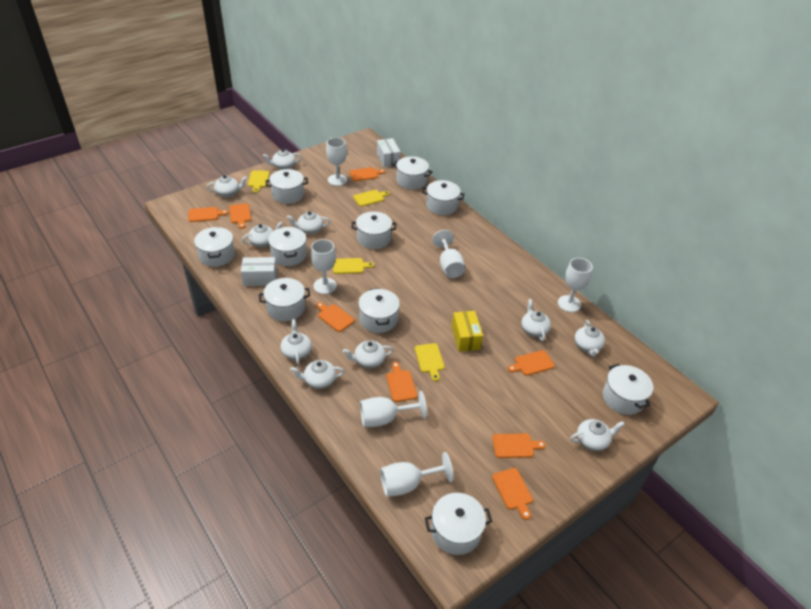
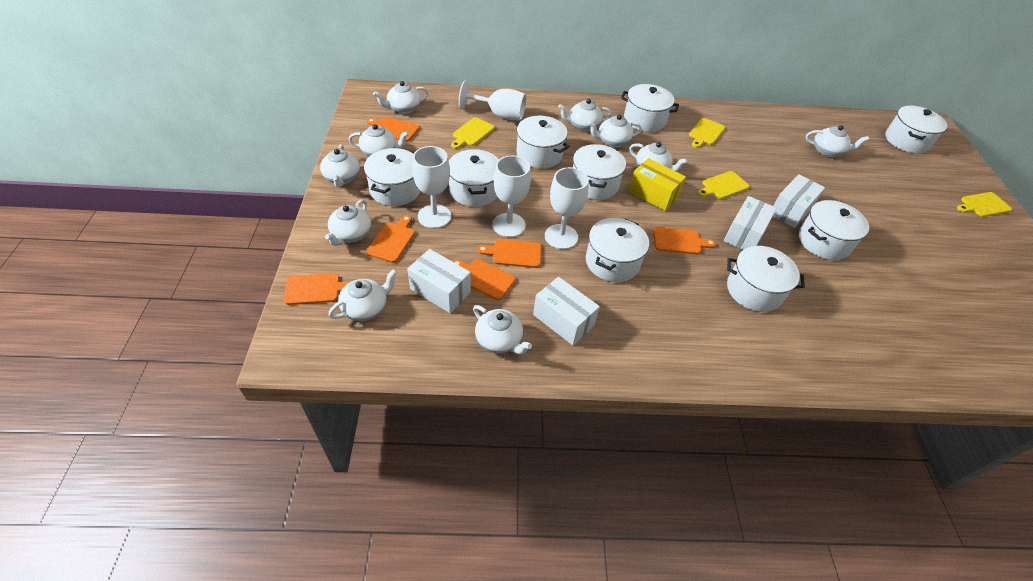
orange cutting board: 8 -> 6
white box: 2 -> 4
white goblet: 6 -> 4
white pot: 10 -> 9

